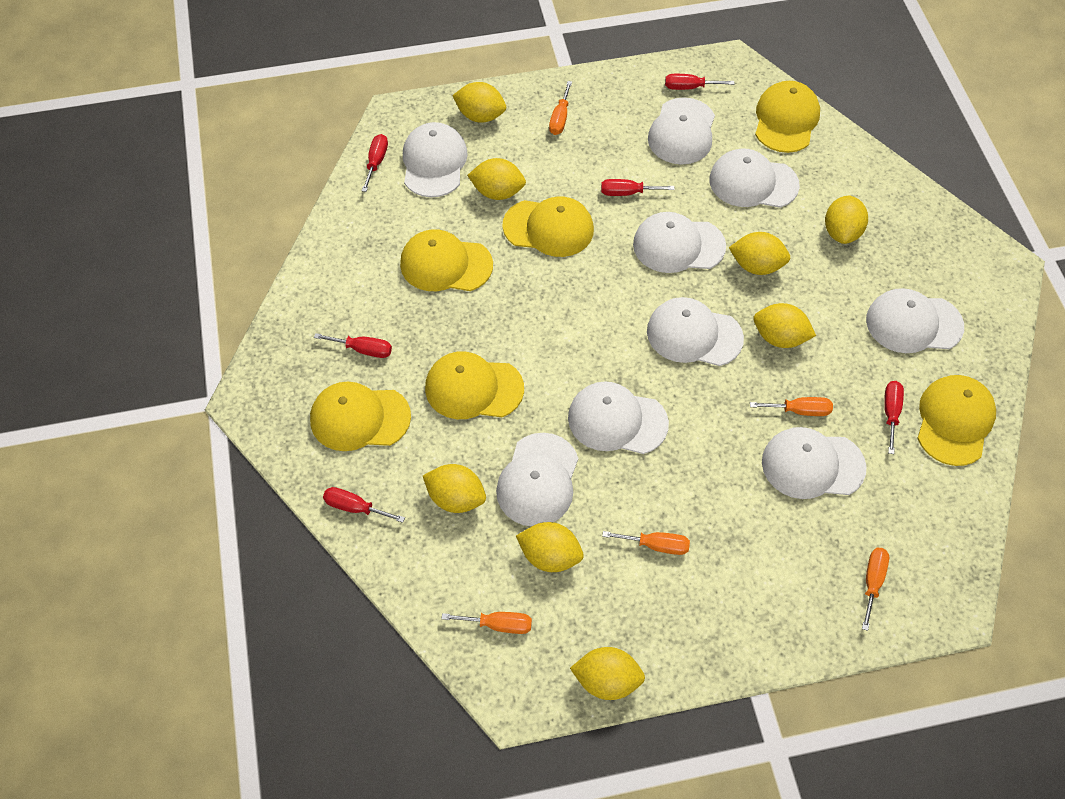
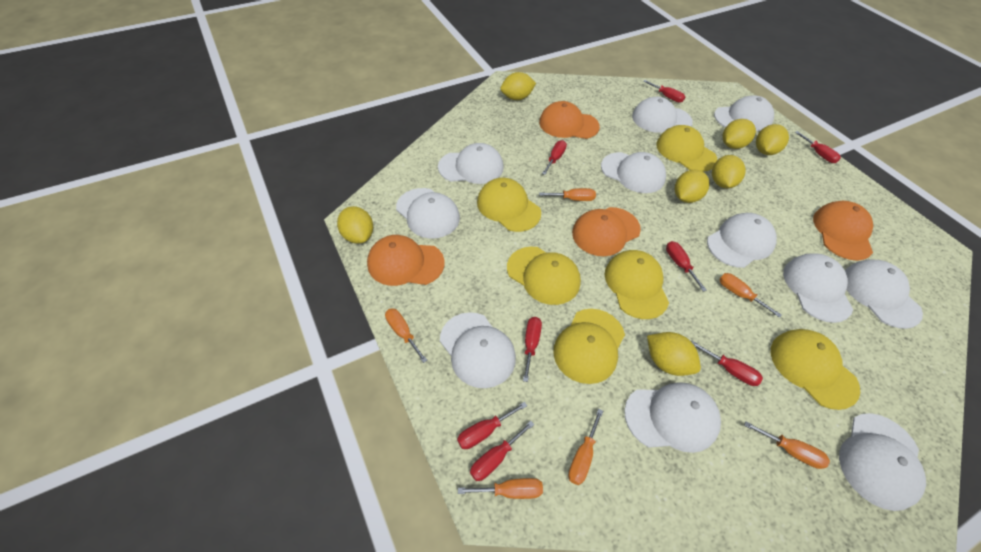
orange cap: 0 -> 4
orange screwdriver: 5 -> 6
red screwdriver: 6 -> 8
white cap: 9 -> 11
yellow lemon: 8 -> 7

